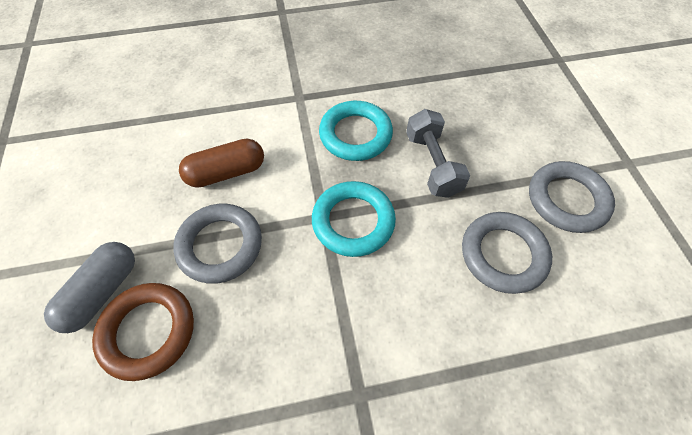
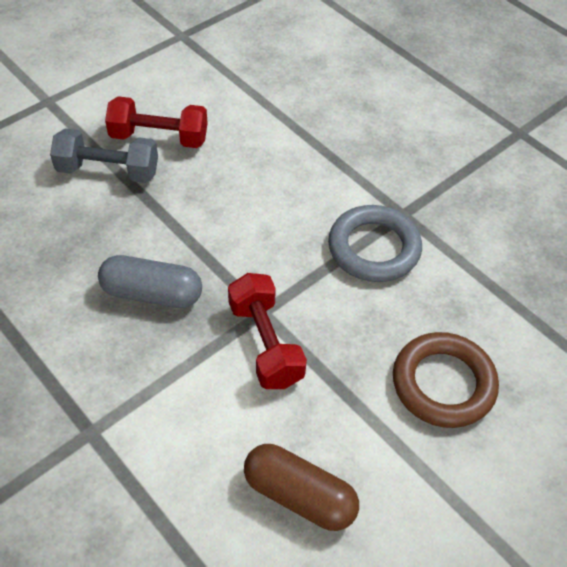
grey ring: 3 -> 1
red dumbbell: 0 -> 2
turquoise ring: 2 -> 0

